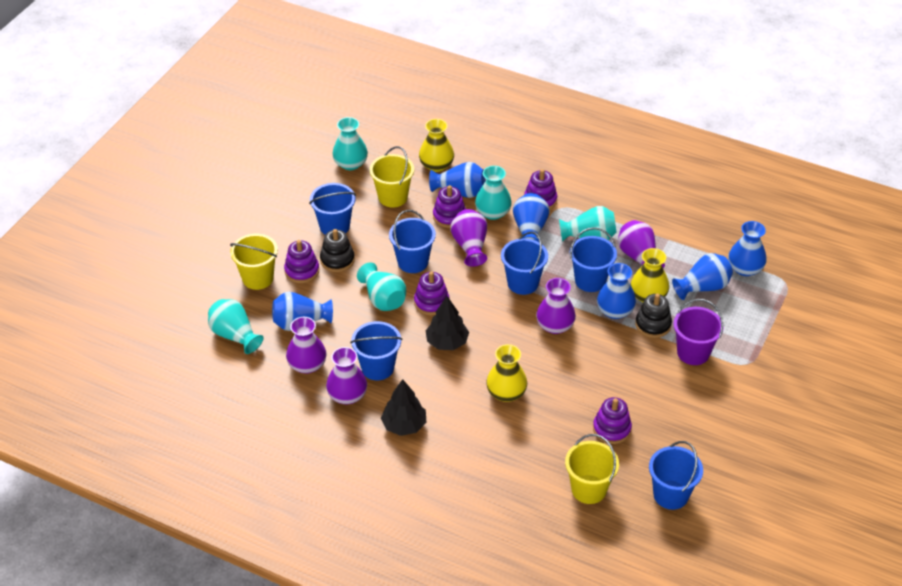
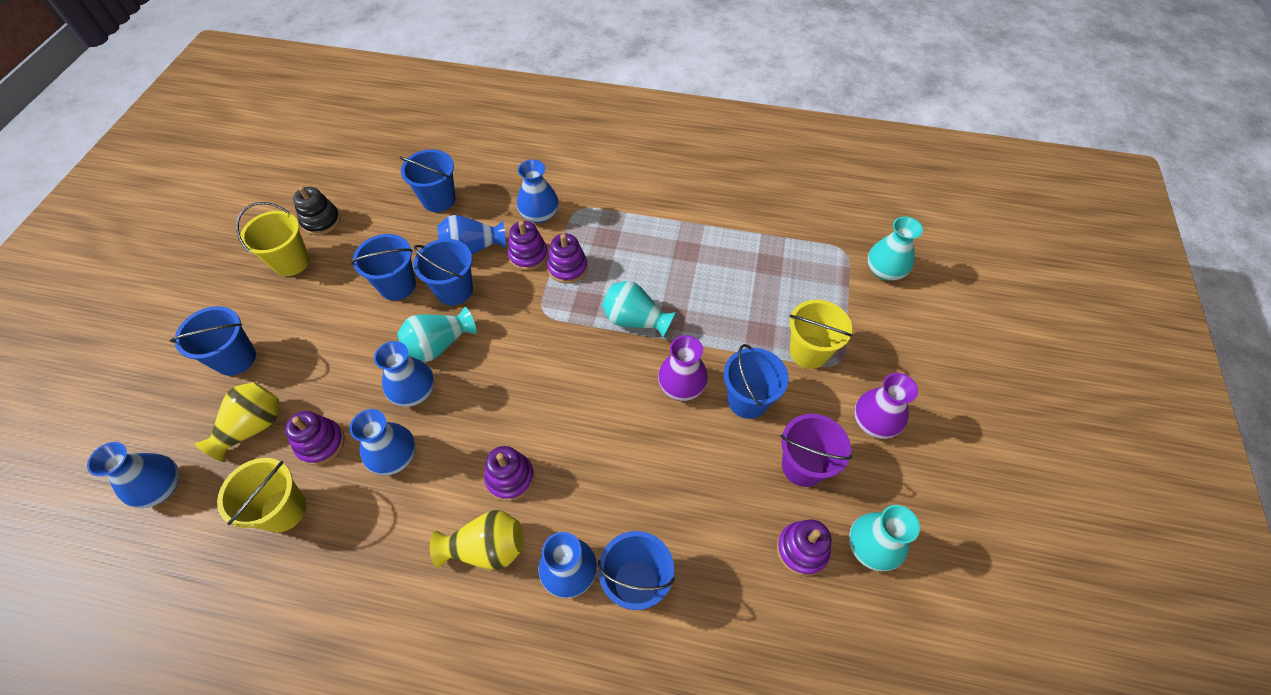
black stacking toy: 2 -> 1
black tree: 2 -> 0
purple vase: 5 -> 2
turquoise vase: 5 -> 4
yellow vase: 3 -> 2

